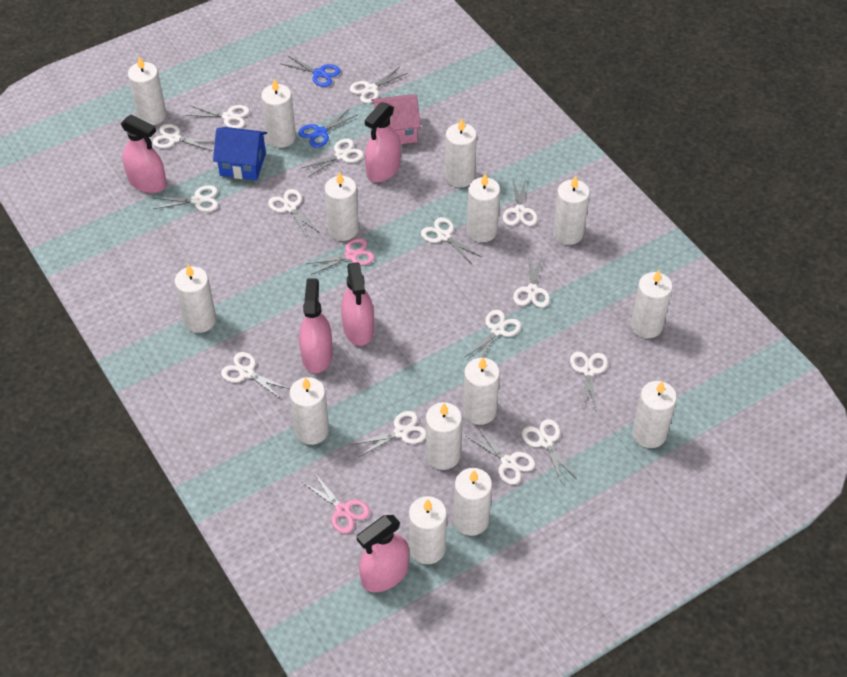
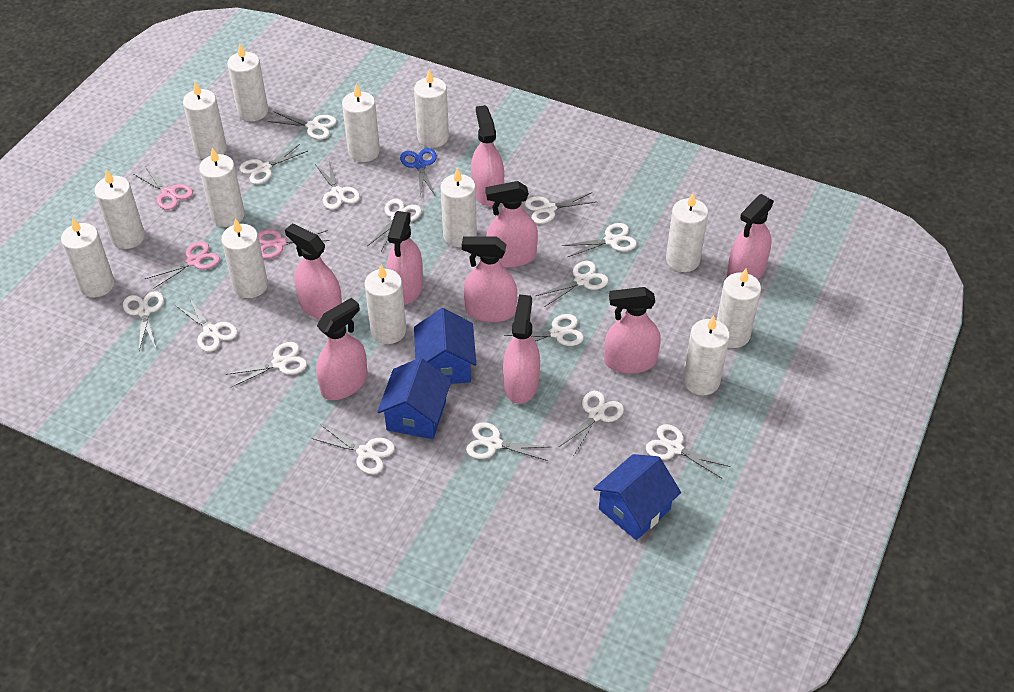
blue house: 1 -> 3
blue scissors: 2 -> 1
pink house: 1 -> 0
pink scissors: 2 -> 3
pink spray bottle: 5 -> 9
white candle: 14 -> 13

